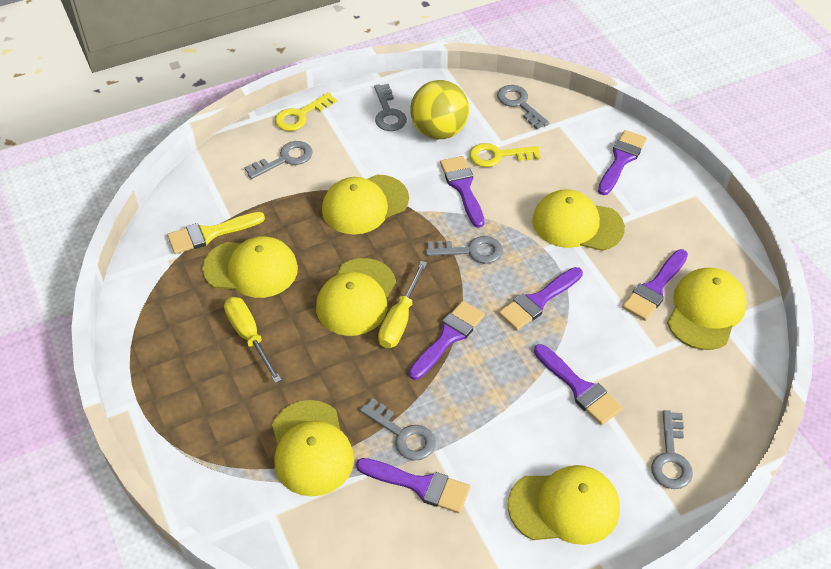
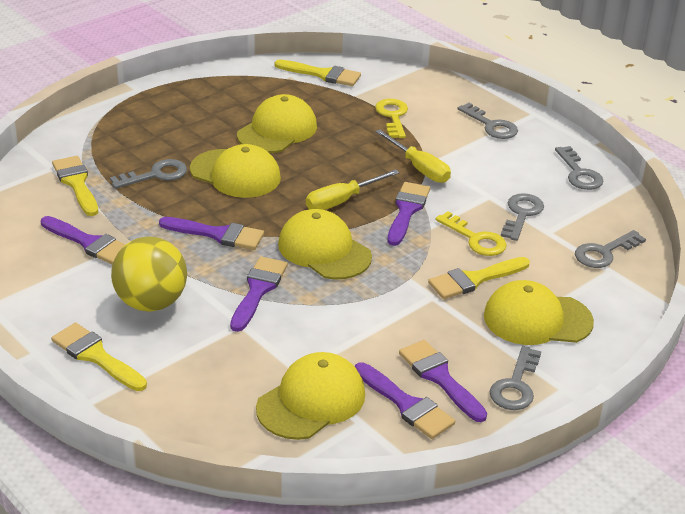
purple brush: 7 -> 6
yellow brush: 1 -> 4
yellow cap: 7 -> 5

